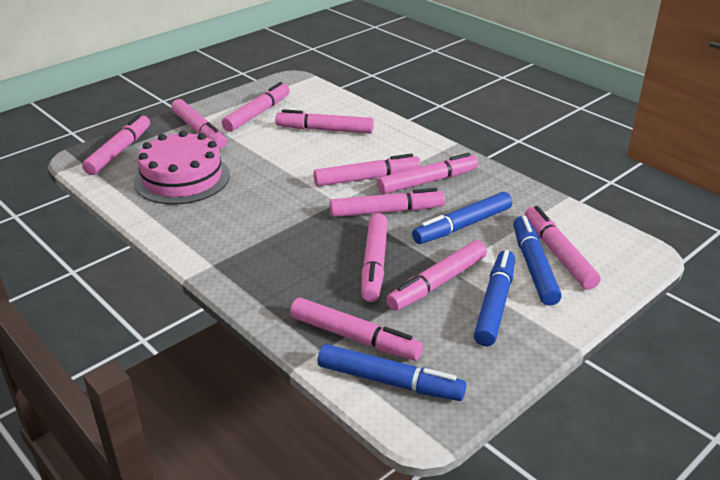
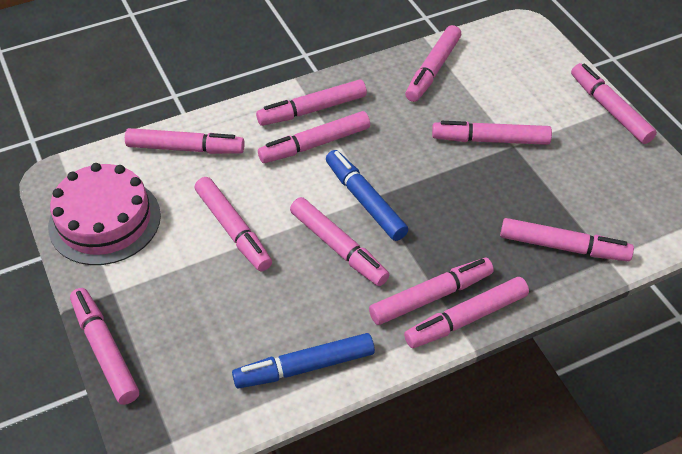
blue marker: 4 -> 2
pink marker: 11 -> 12

